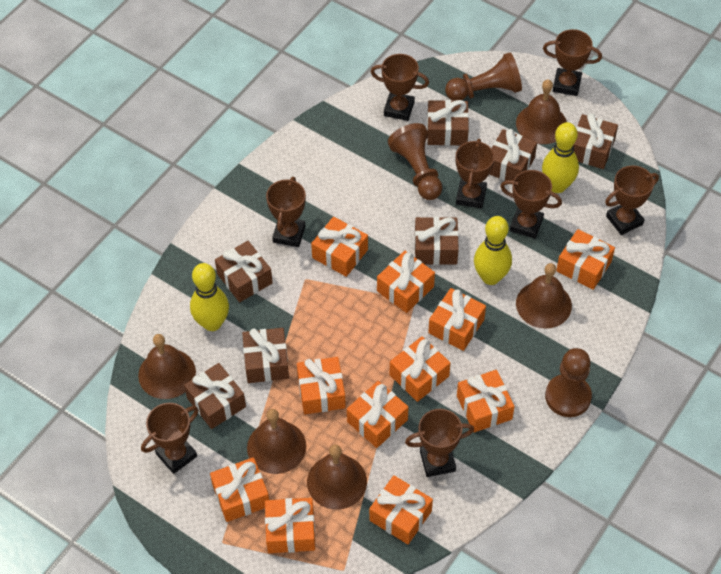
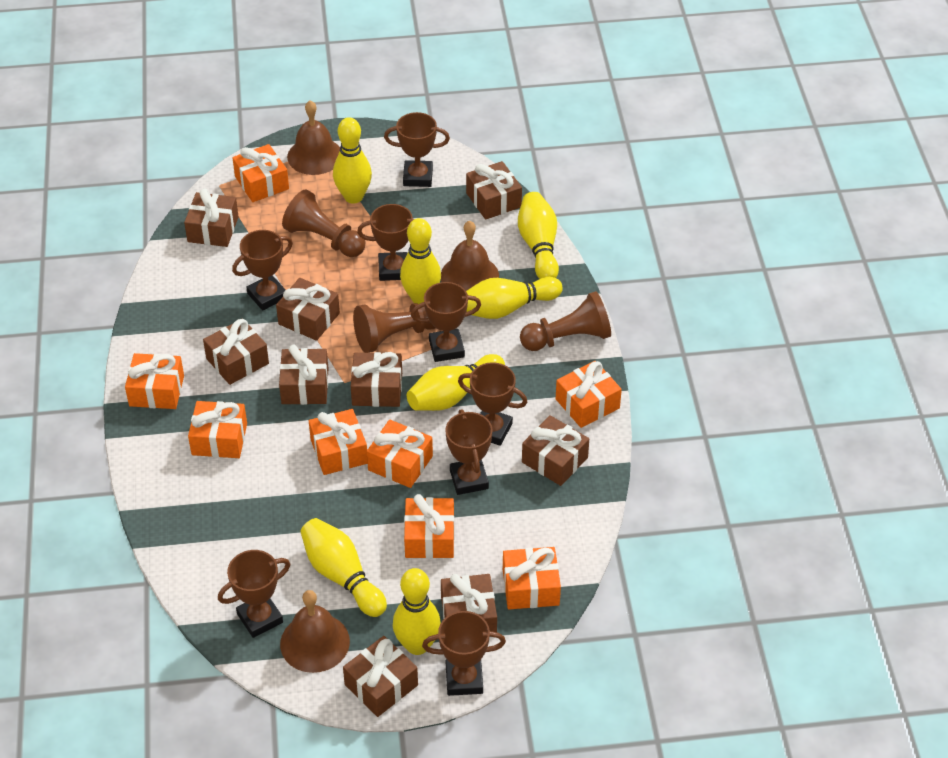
brown bell: 5 -> 3
brown gift: 7 -> 9
orange gift: 11 -> 8
yellow bowling pin: 3 -> 7

